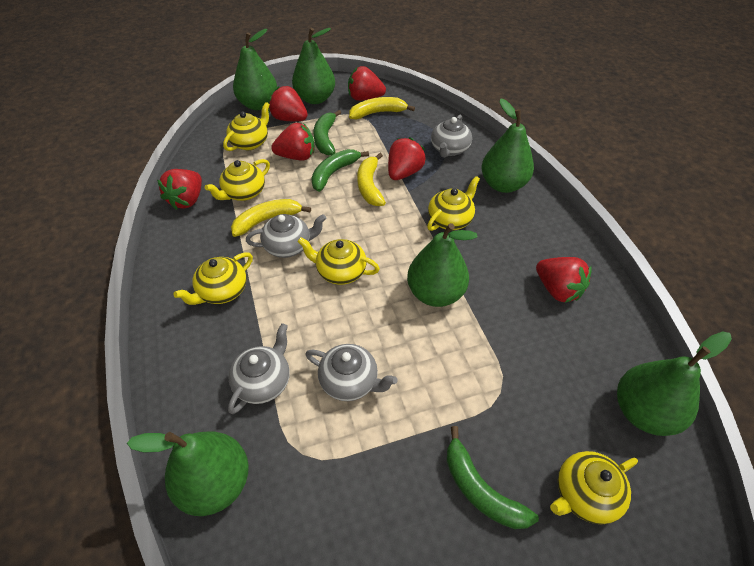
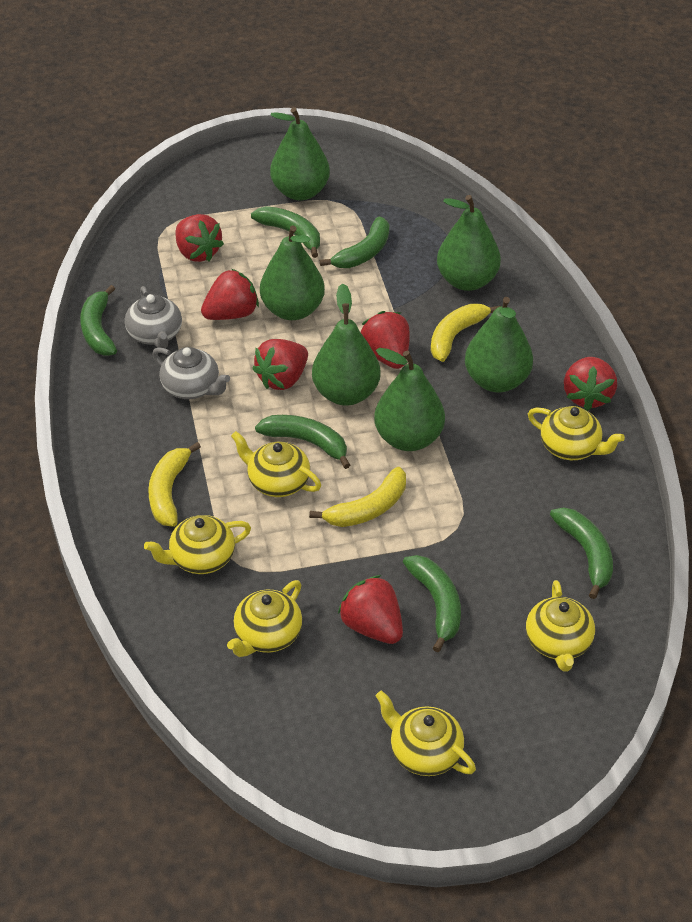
green banana: 3 -> 6
grey teapot: 4 -> 2

